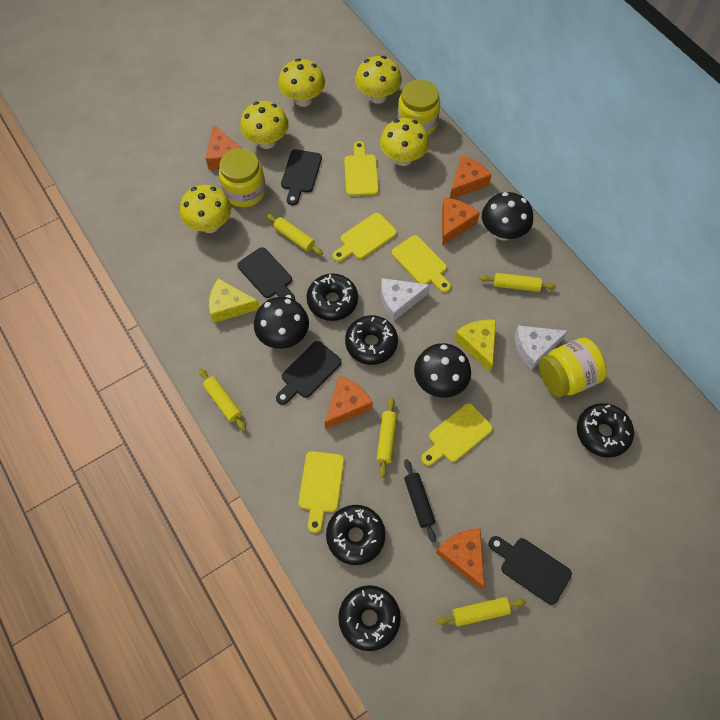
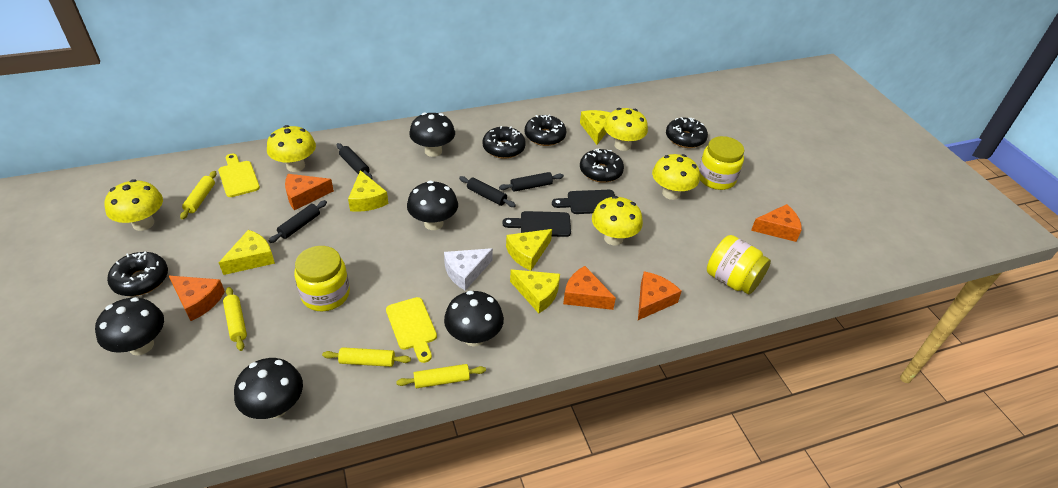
black cutting board: 4 -> 2
black mushroom: 3 -> 5
black rolling pin: 1 -> 4
white cheese: 2 -> 1
yellow cheese: 2 -> 5
yellow cutting board: 5 -> 2
yellow rolling pin: 5 -> 4

